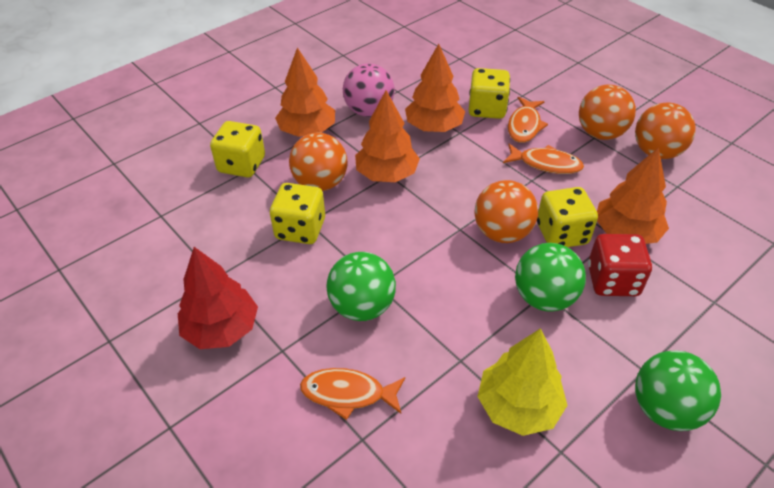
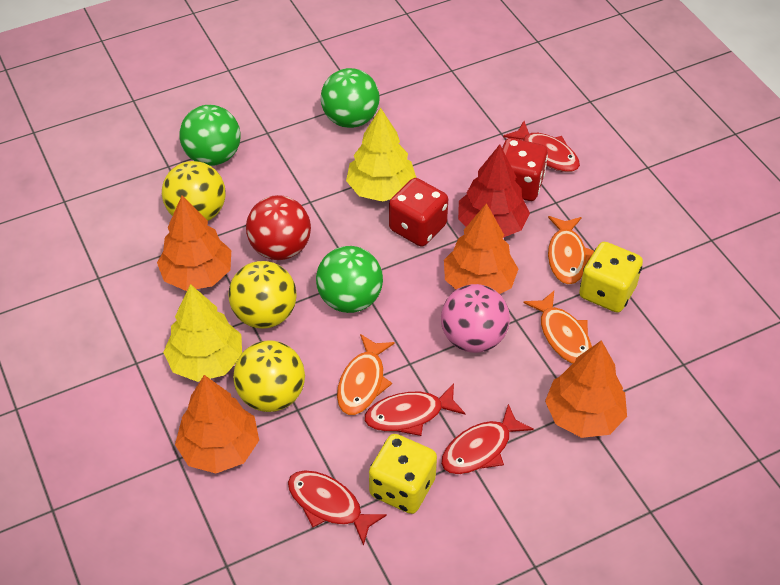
orange ball: 4 -> 0
red ball: 0 -> 1
red dice: 1 -> 2
red fish: 0 -> 4
yellow ball: 0 -> 3
yellow dice: 4 -> 2
yellow tree: 1 -> 2

